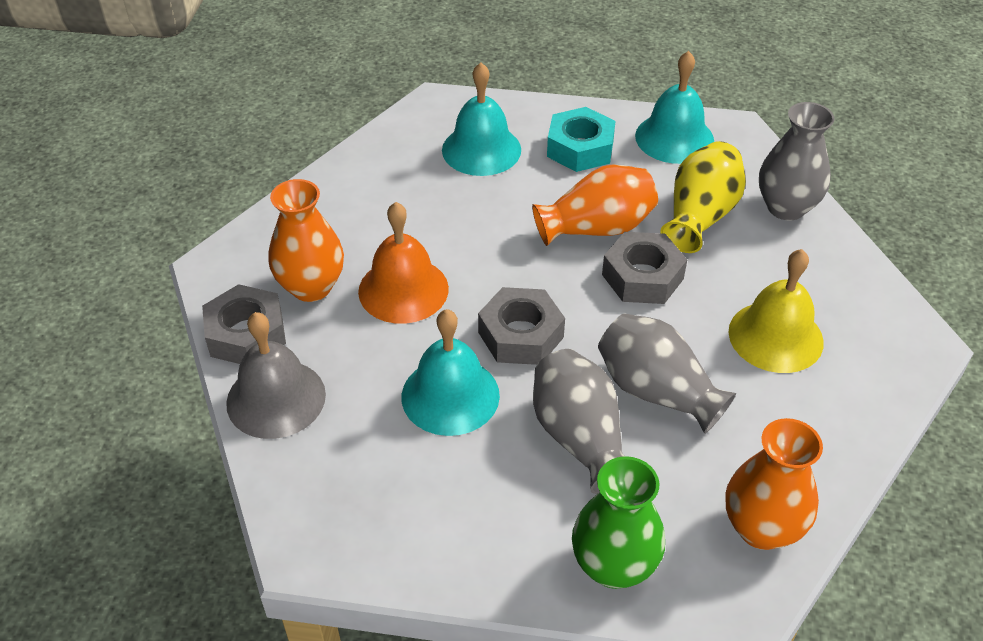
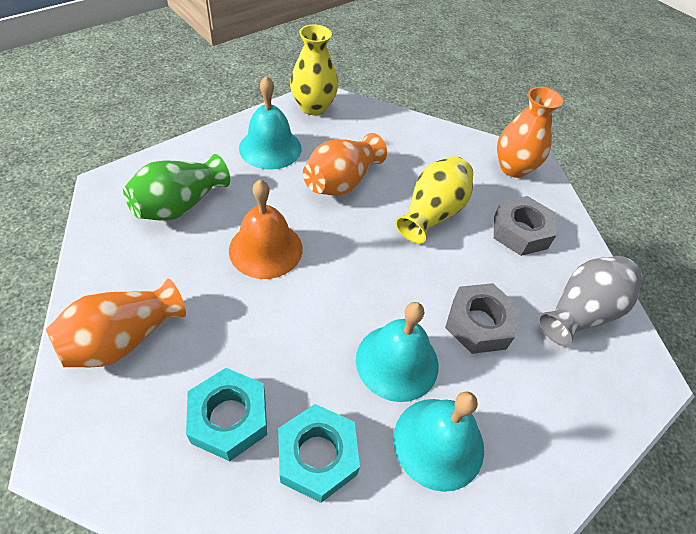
grey bell: 1 -> 0
grey nut: 3 -> 2
grey vase: 3 -> 1
turquoise nut: 1 -> 2
yellow bell: 1 -> 0
yellow vase: 1 -> 2

